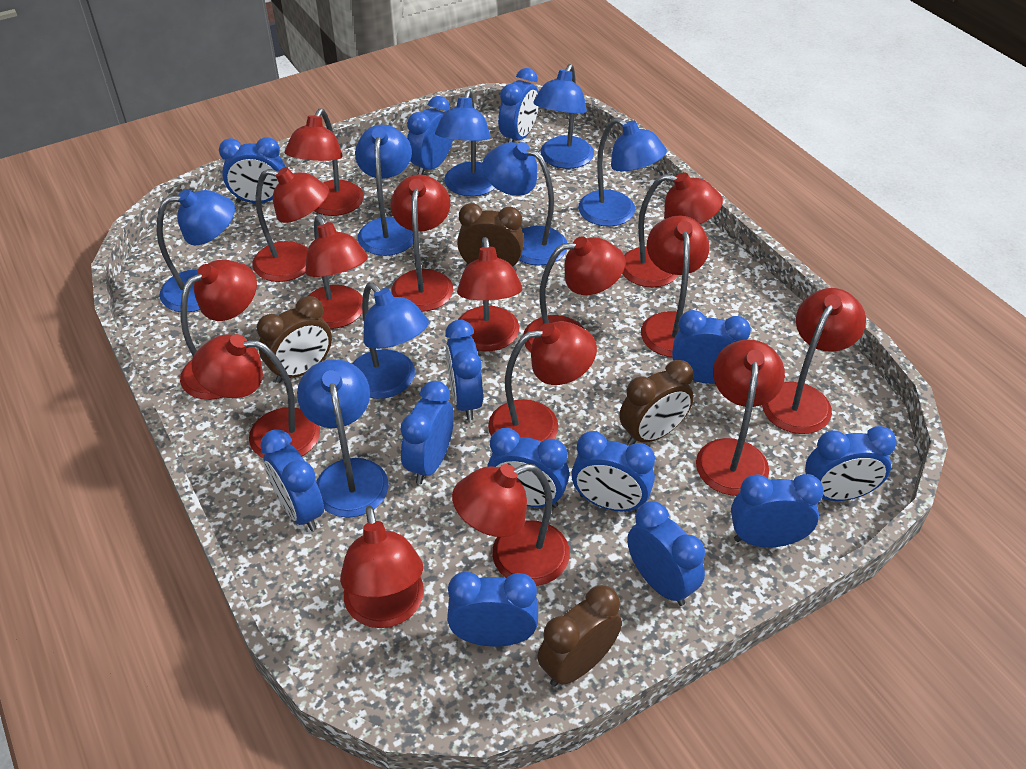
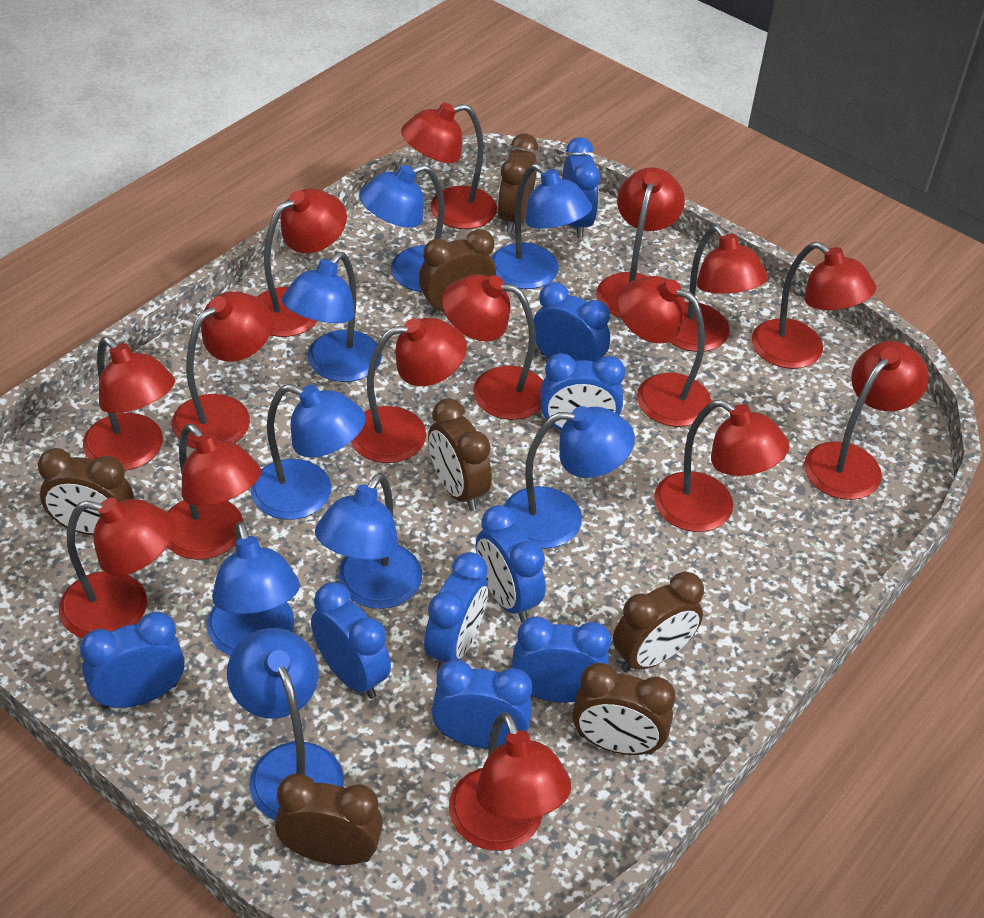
blue clock: 13 -> 9
brown clock: 4 -> 7

